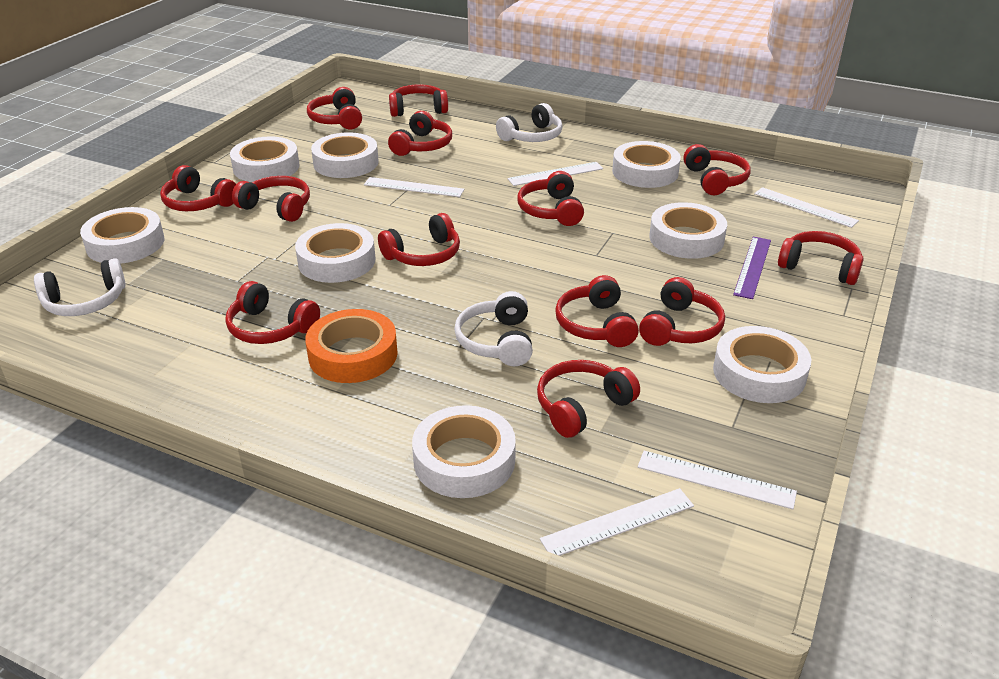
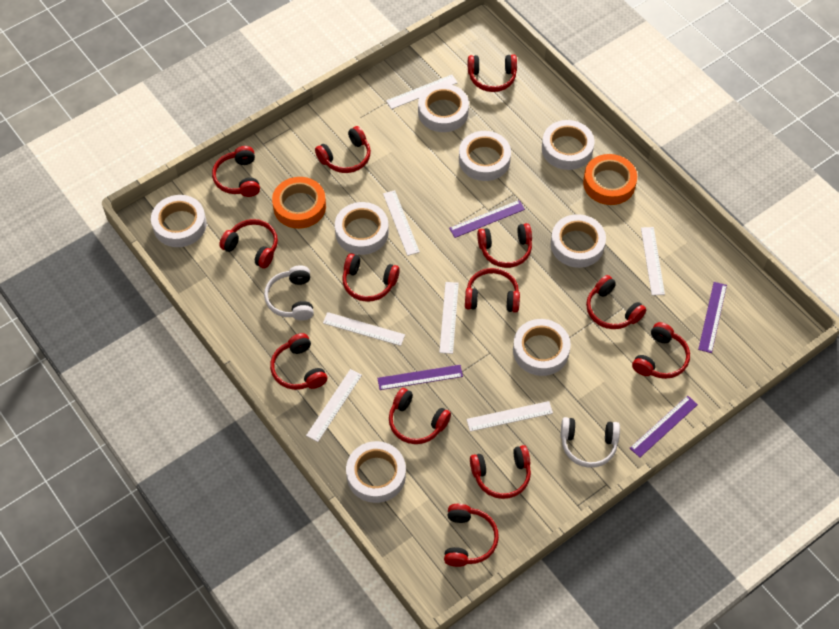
orange tape: 1 -> 2
purple ruler: 1 -> 4
white headphones: 3 -> 2
white ruler: 5 -> 7

